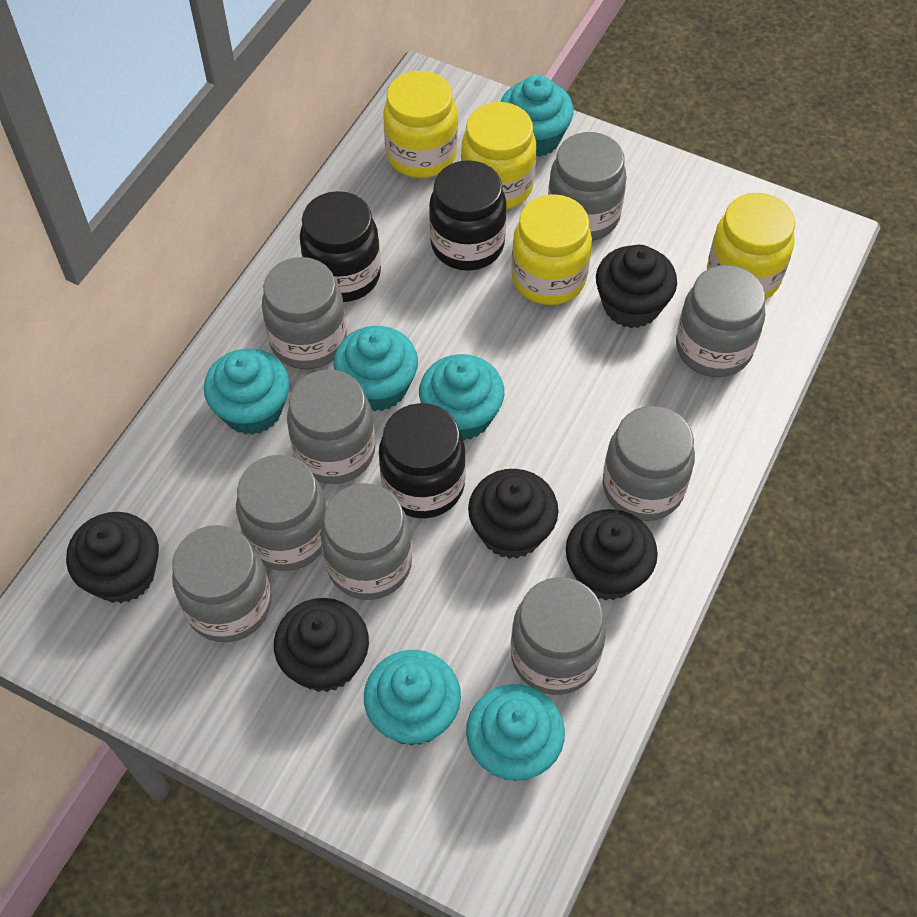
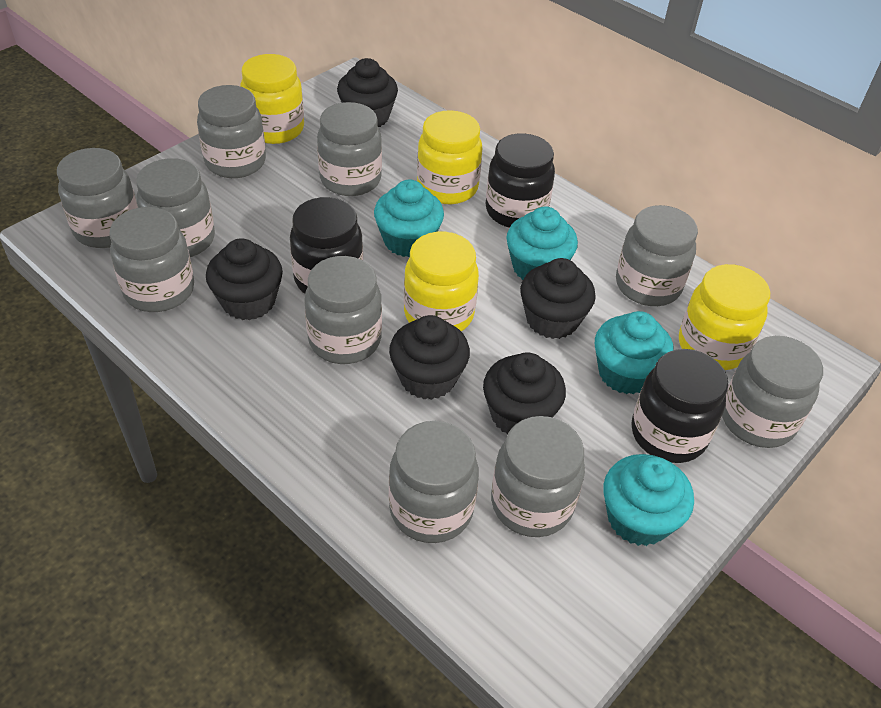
grey jar: 9 -> 10
turquoise cupcake: 6 -> 4

